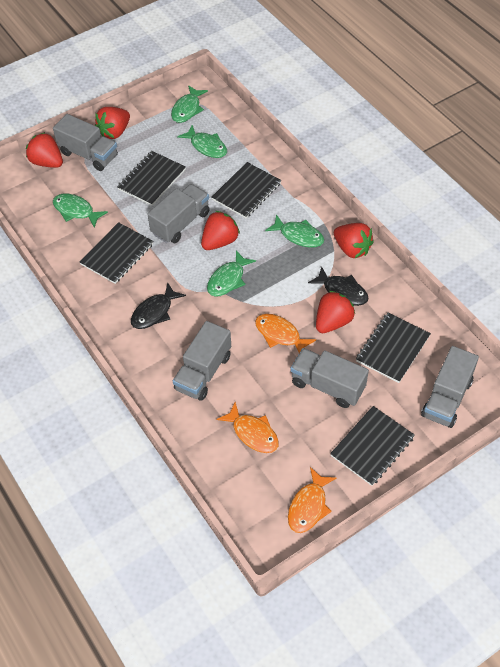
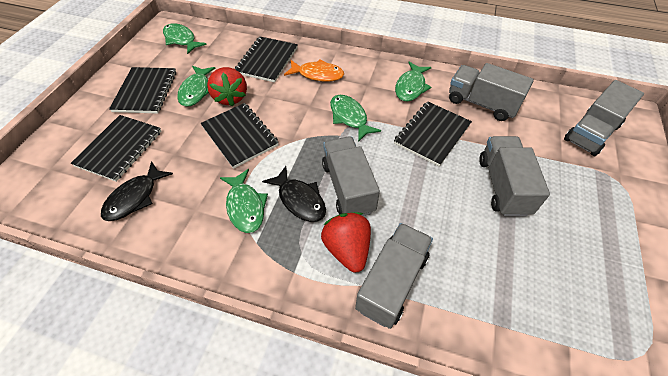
orange fish: 3 -> 1
red strawberry: 5 -> 2

